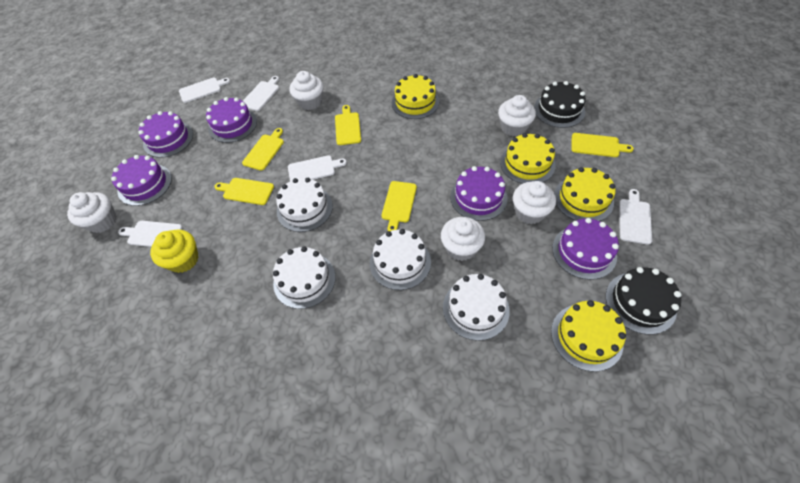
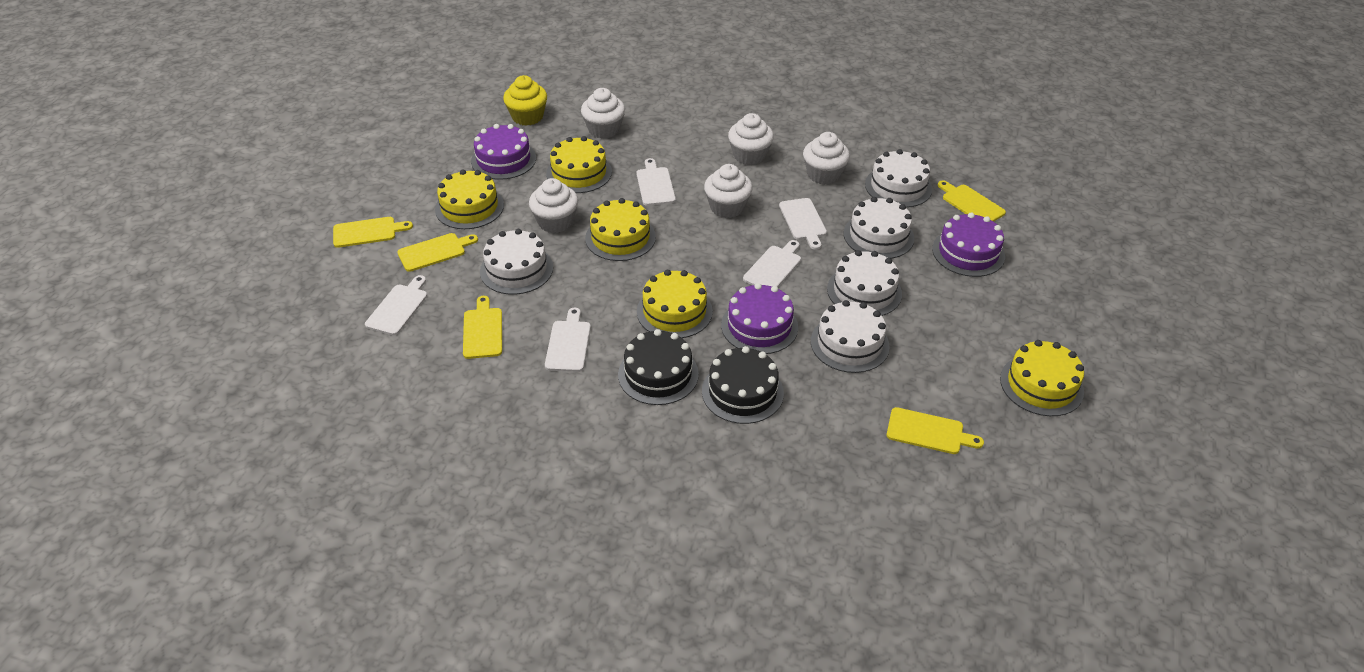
purple cake: 5 -> 3
white cake: 4 -> 5
yellow cake: 4 -> 5

